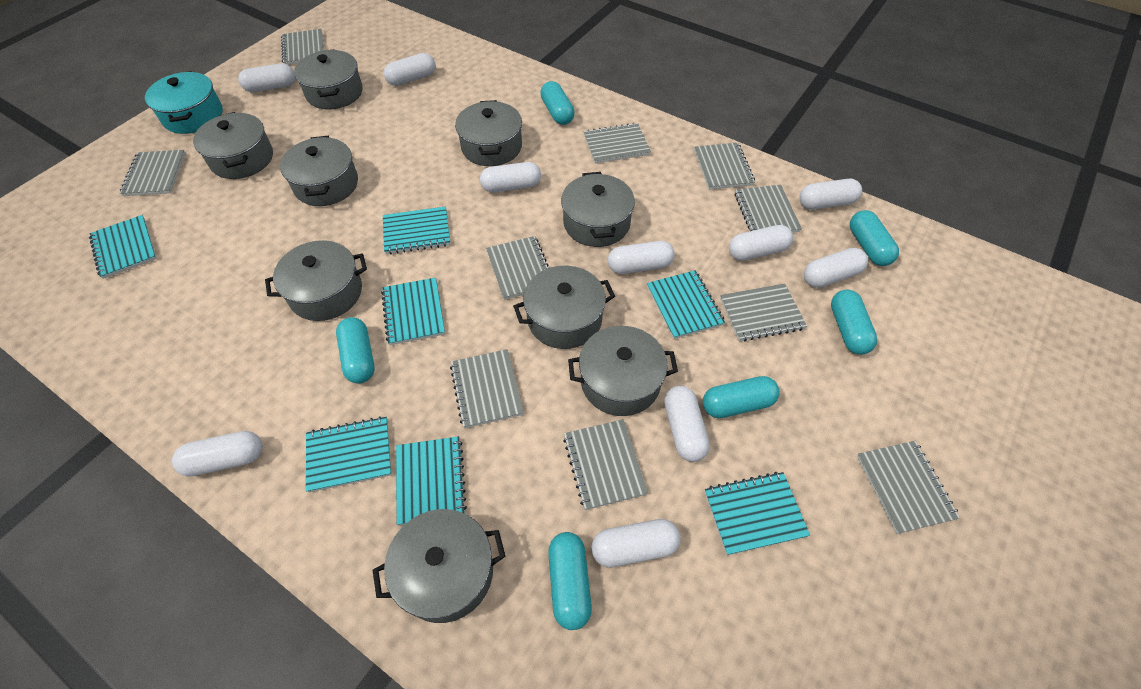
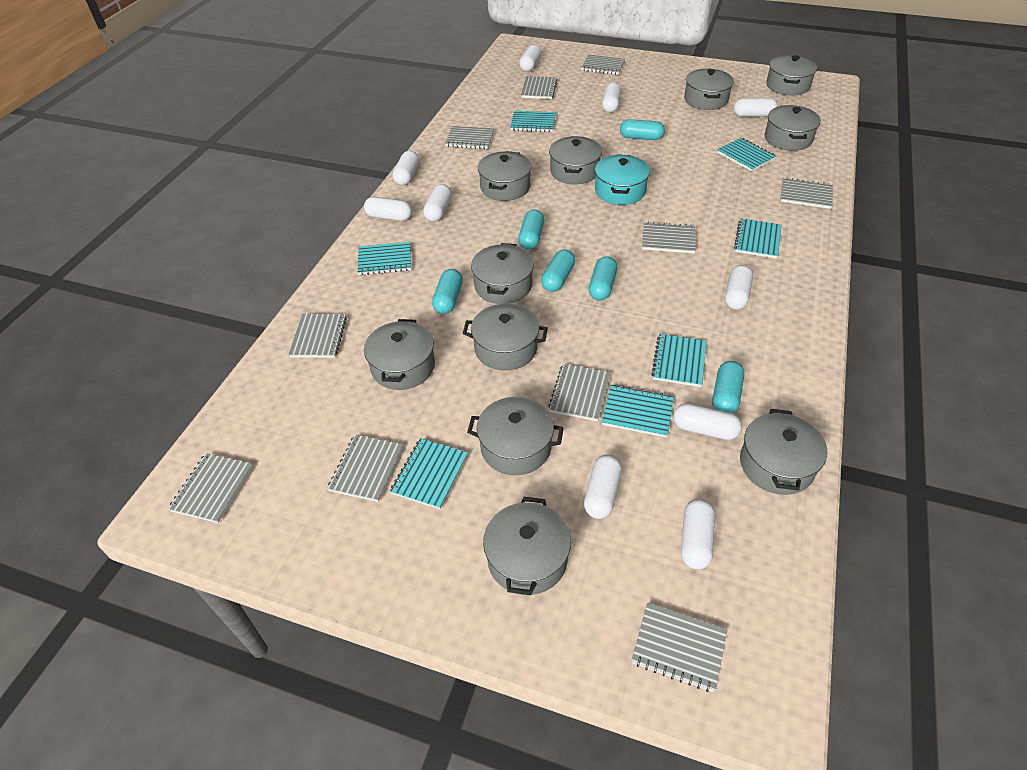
grey pot: 9 -> 11

